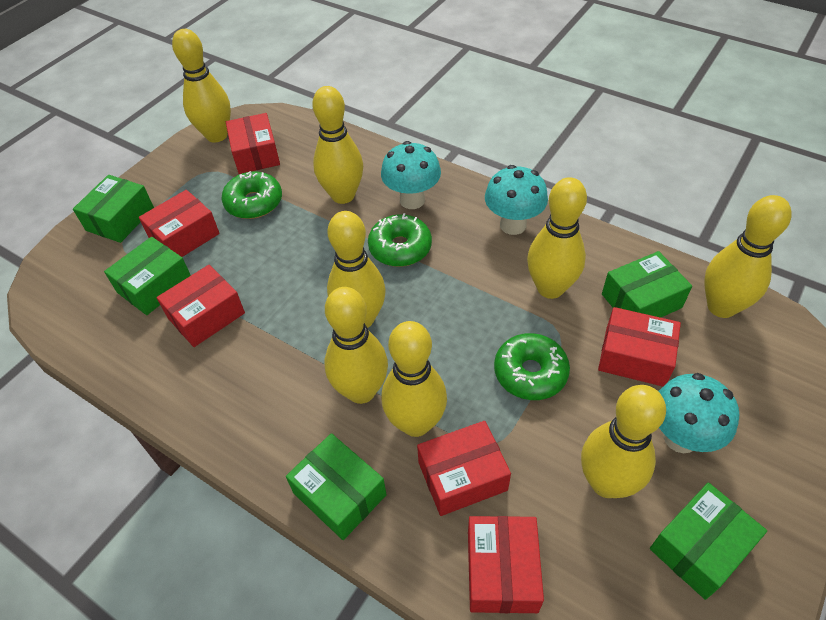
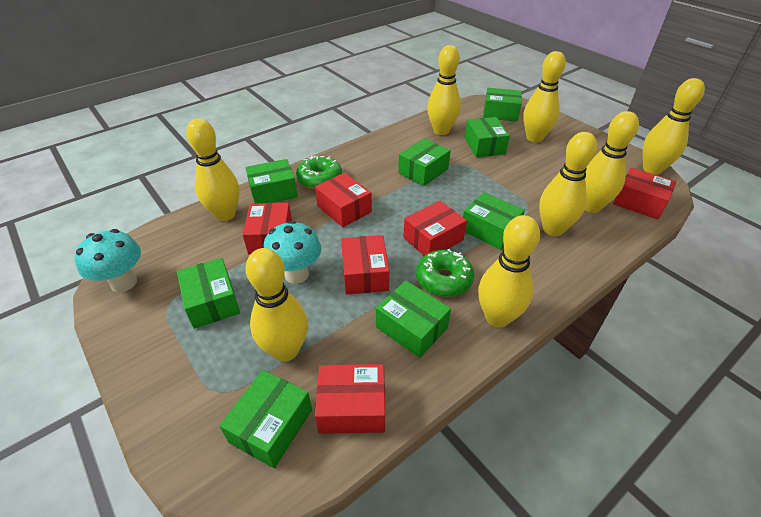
green box: 5 -> 8
green donut: 3 -> 2
turquoise mushroom: 3 -> 2

